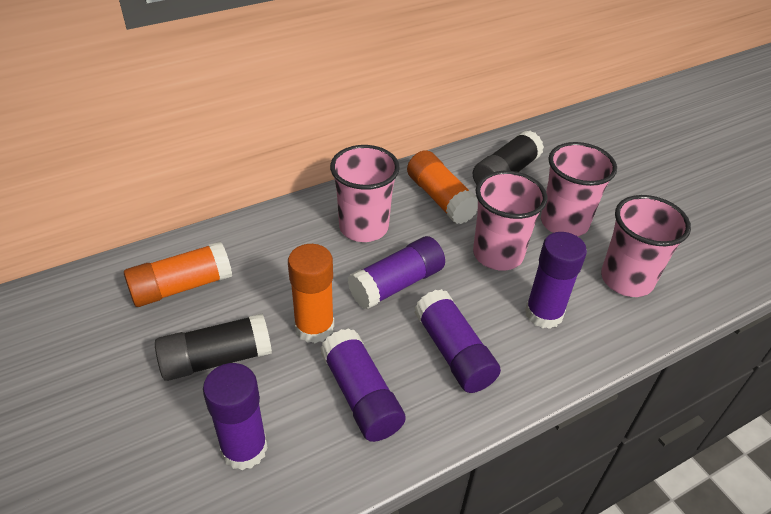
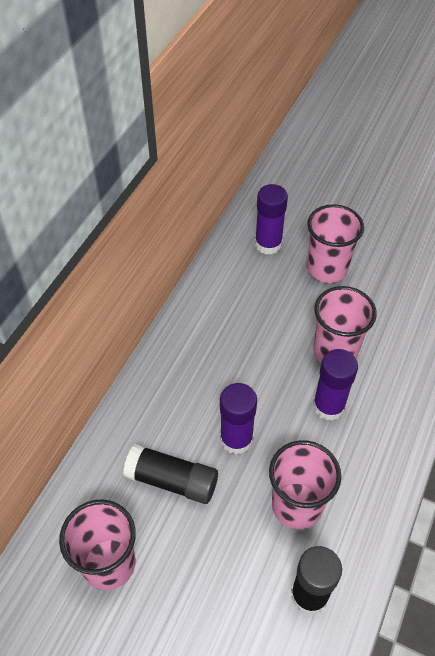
orange glue stick: 3 -> 0
purple glue stick: 5 -> 3

